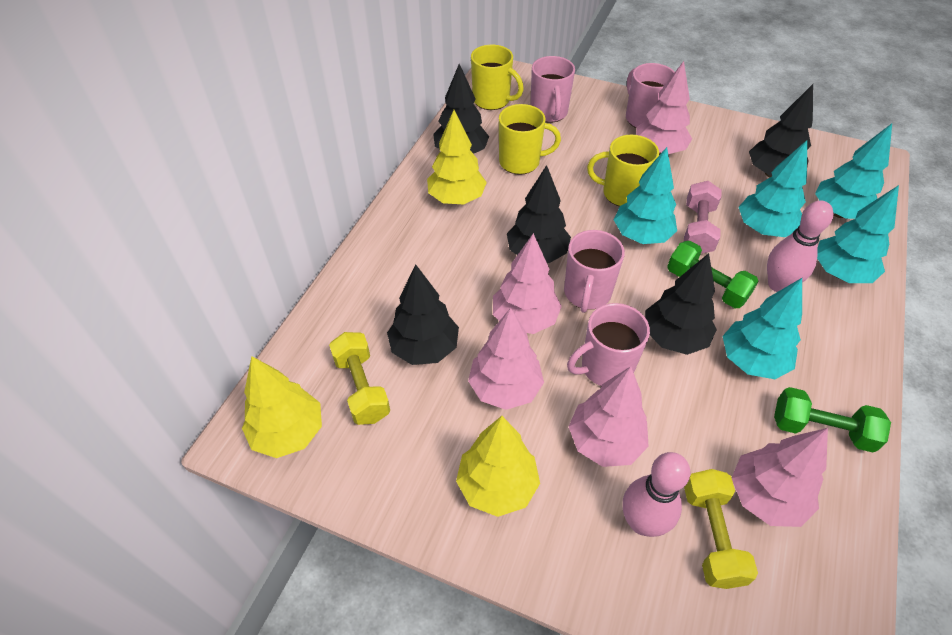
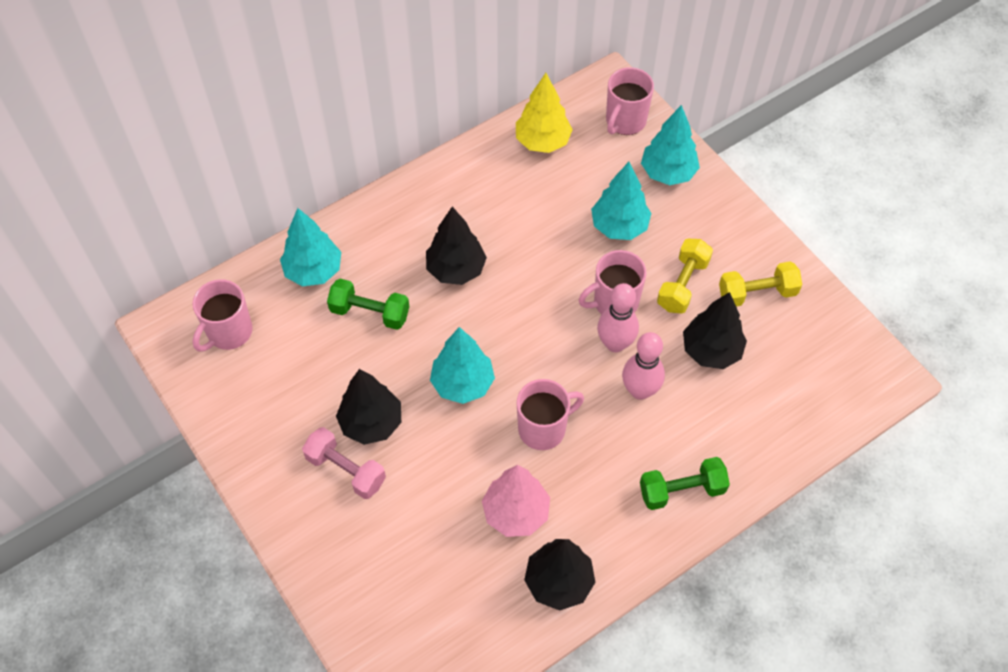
black tree: 5 -> 4
pink tree: 5 -> 1
turquoise tree: 5 -> 4
yellow mug: 3 -> 0
yellow tree: 3 -> 1

